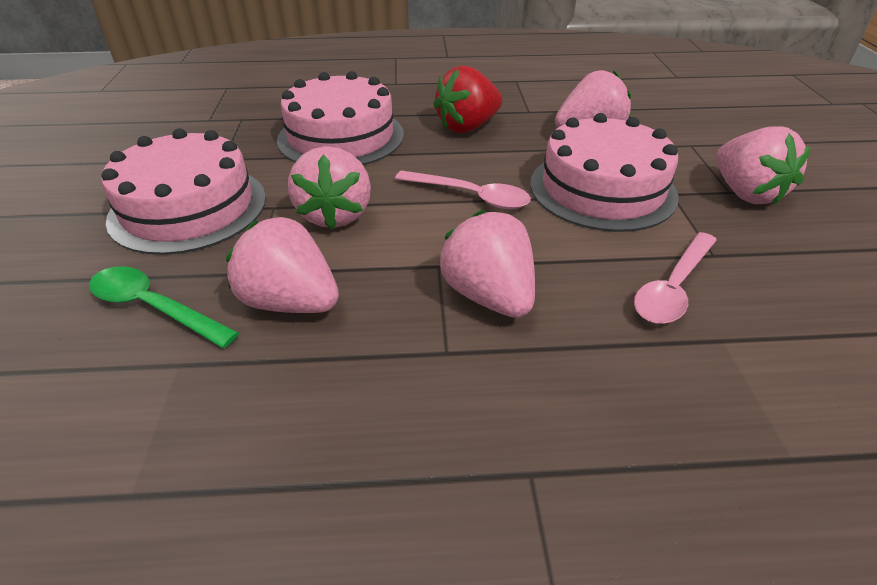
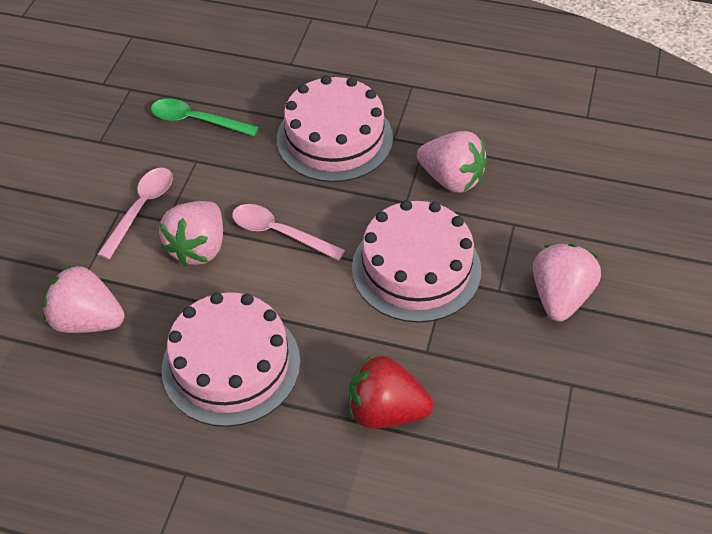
pink strawberry: 5 -> 4

